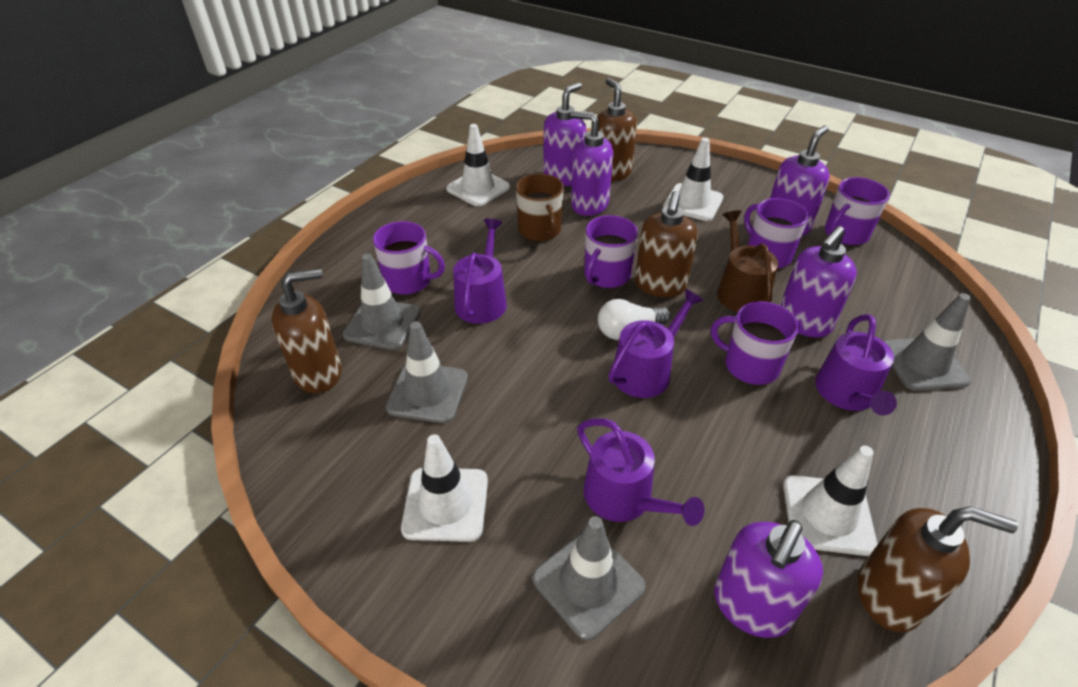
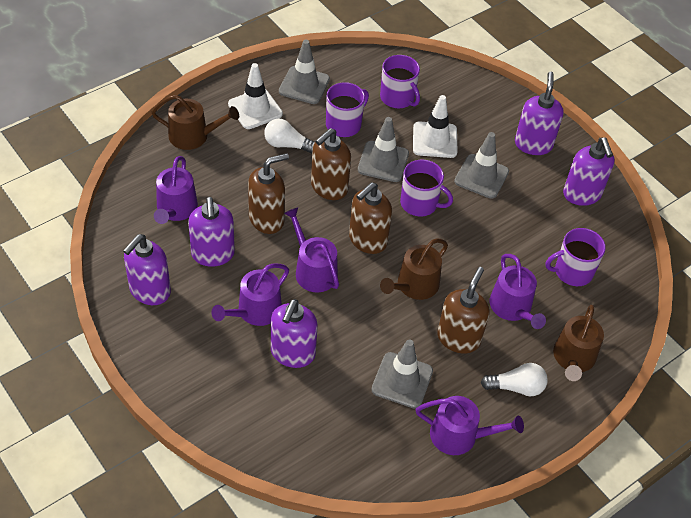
brown mug: 1 -> 0
brown watering can: 1 -> 3
purple mug: 5 -> 4
purple watering can: 4 -> 5
white light bulb: 1 -> 2
white traffic cone: 4 -> 2

